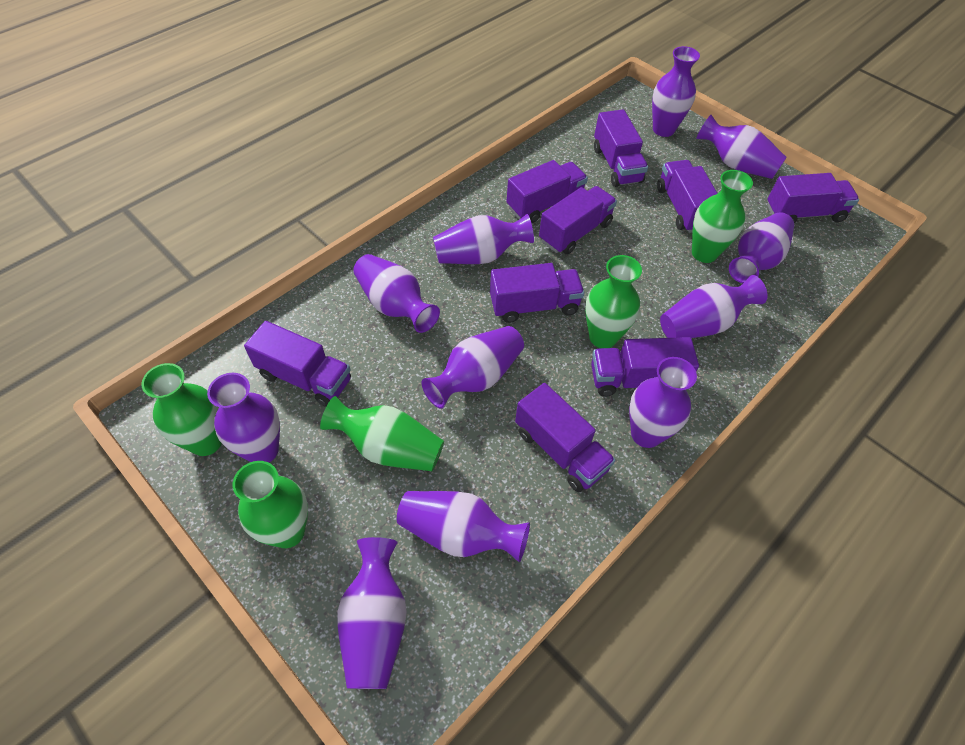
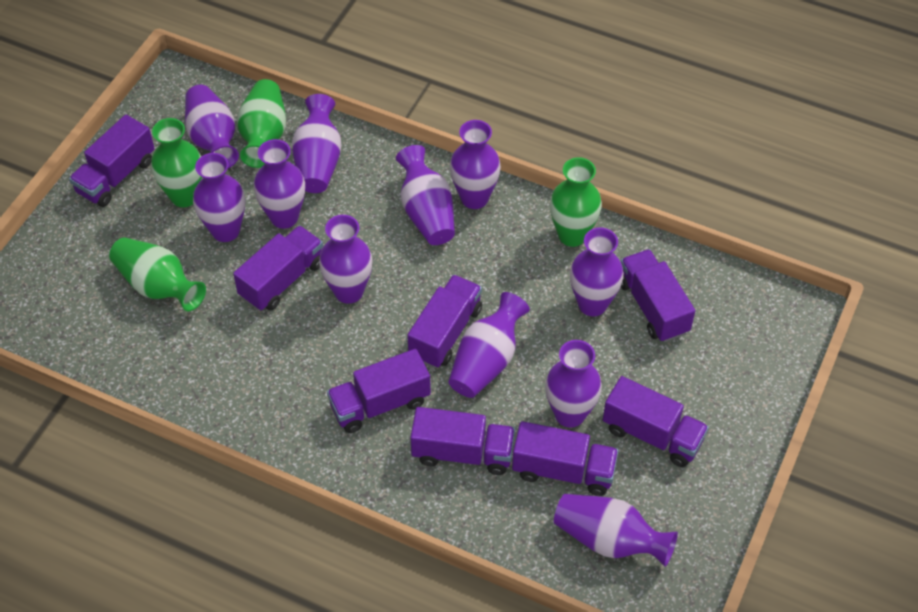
green vase: 5 -> 4
purple truck: 9 -> 8

